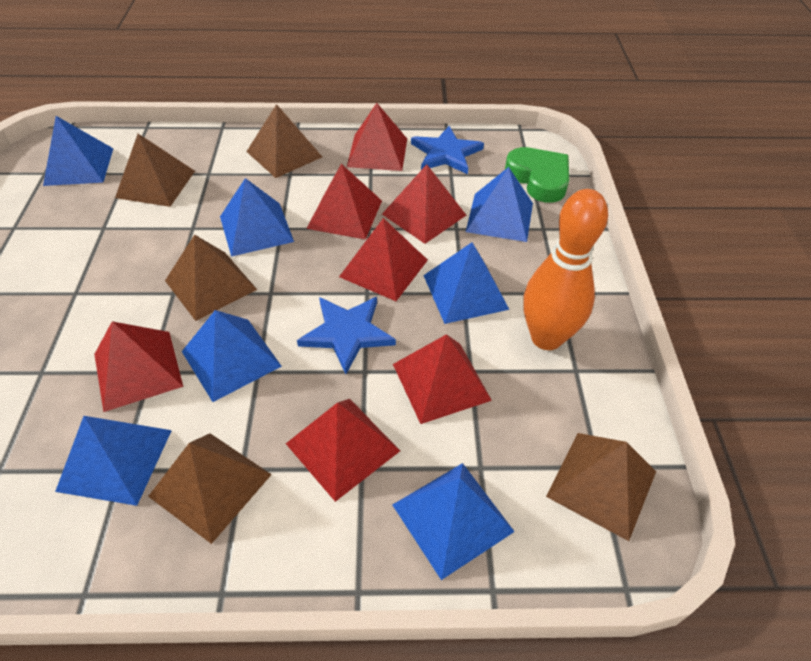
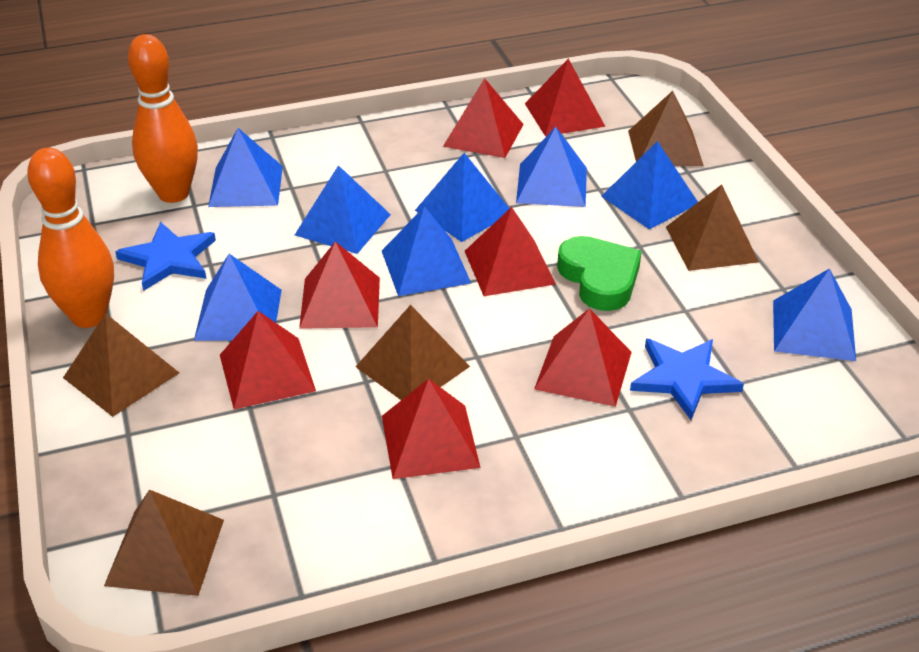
blue pyramid: 7 -> 8
orange bowling pin: 1 -> 2

